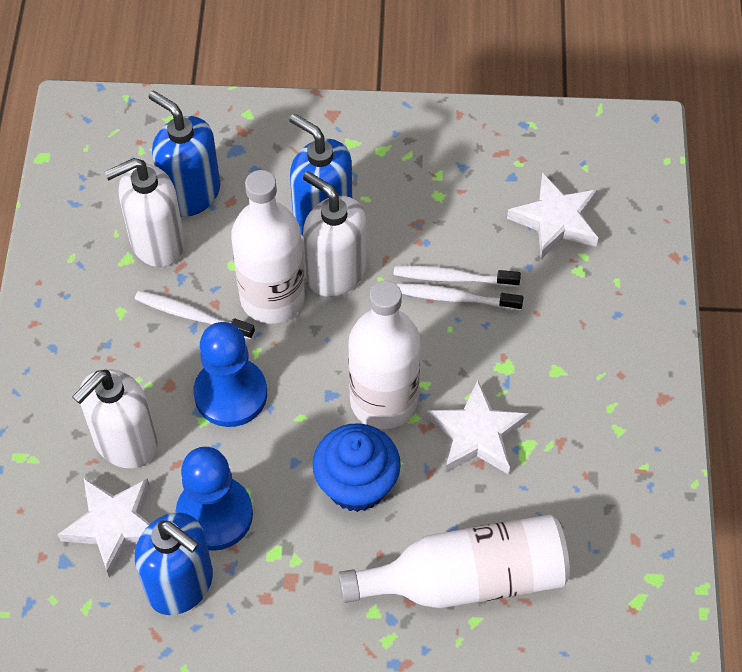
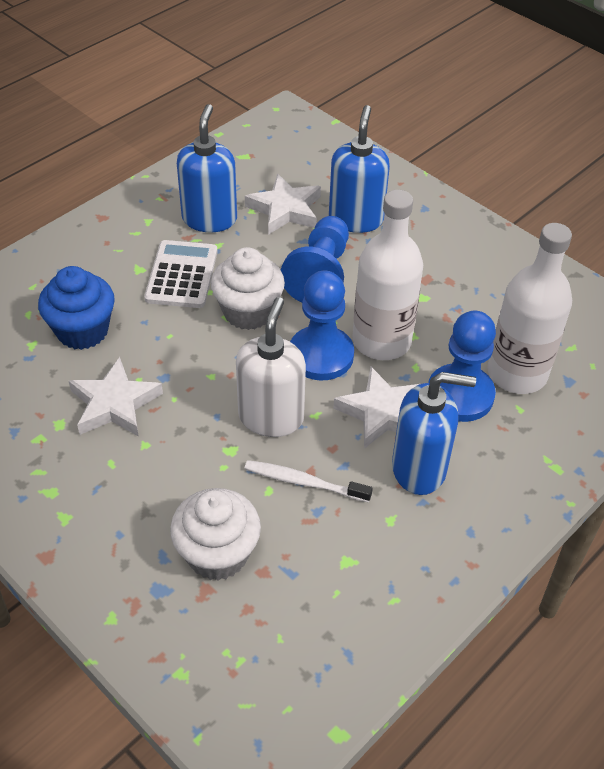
blue pawn: 2 -> 3
white bottle: 3 -> 2
white calculator: 0 -> 1
white cupcake: 0 -> 2
white soap dispenser: 3 -> 1
white toothbrush: 3 -> 1

